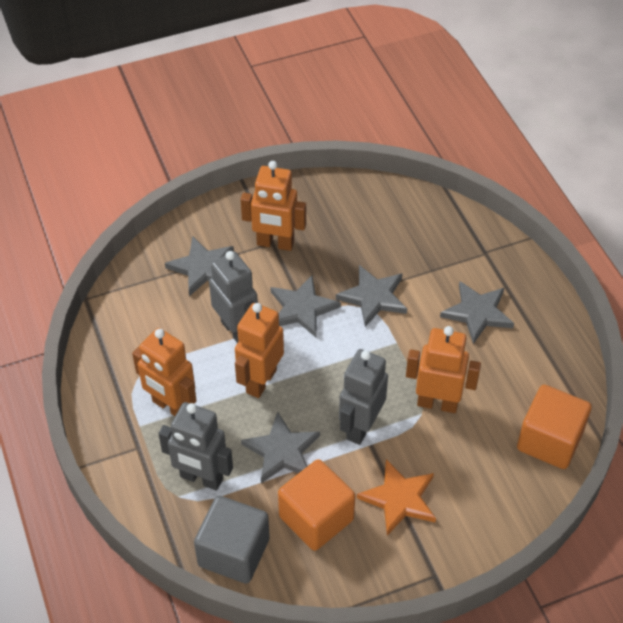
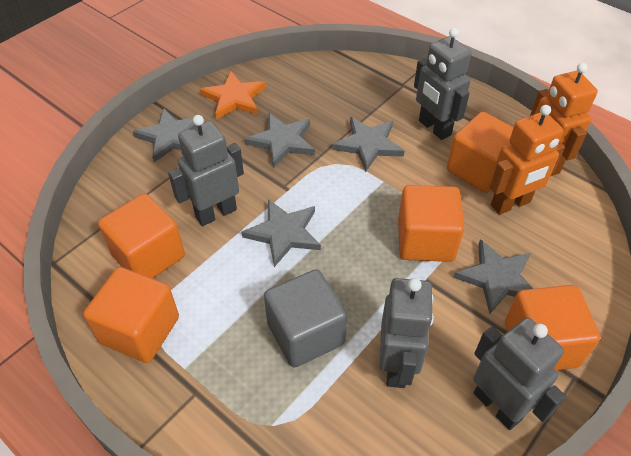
grey robot: 3 -> 4
orange cube: 2 -> 5
orange robot: 4 -> 2

